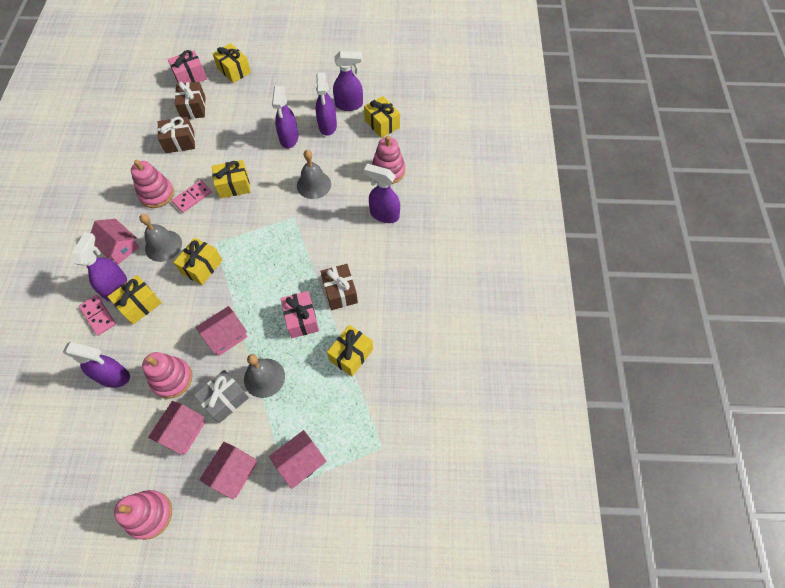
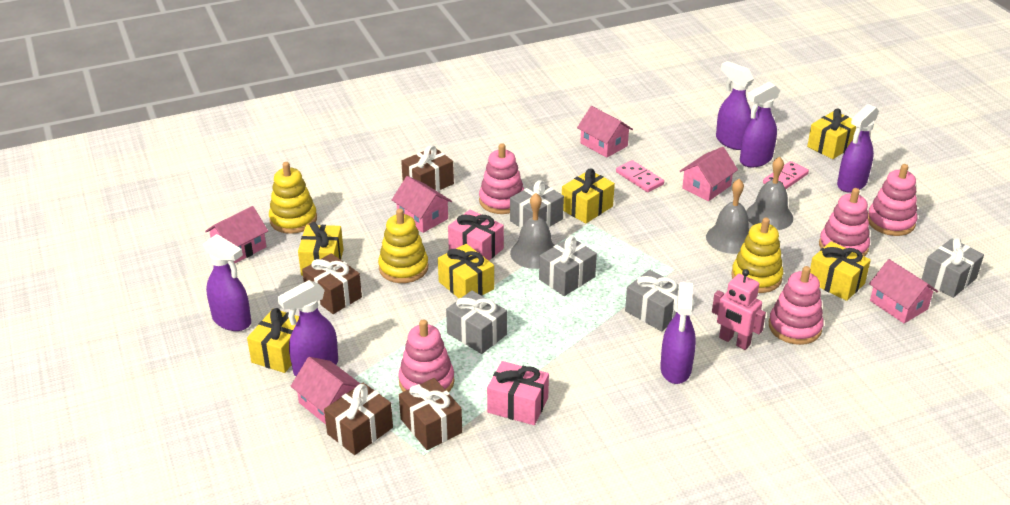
brown gift: 3 -> 4
grey gift: 1 -> 5
pink house: 5 -> 6
pink robot: 0 -> 1
pink stacking toy: 4 -> 5
yellow stacking toy: 0 -> 3

